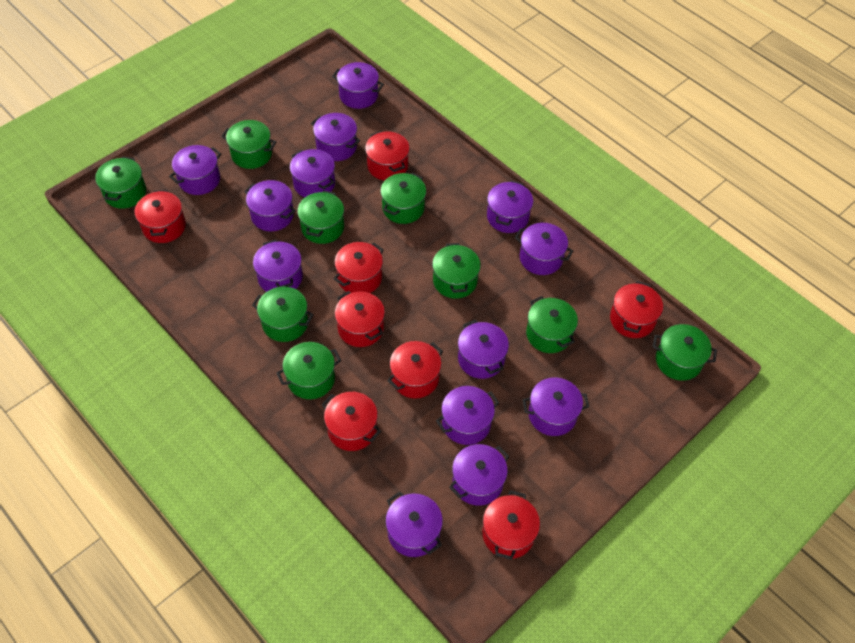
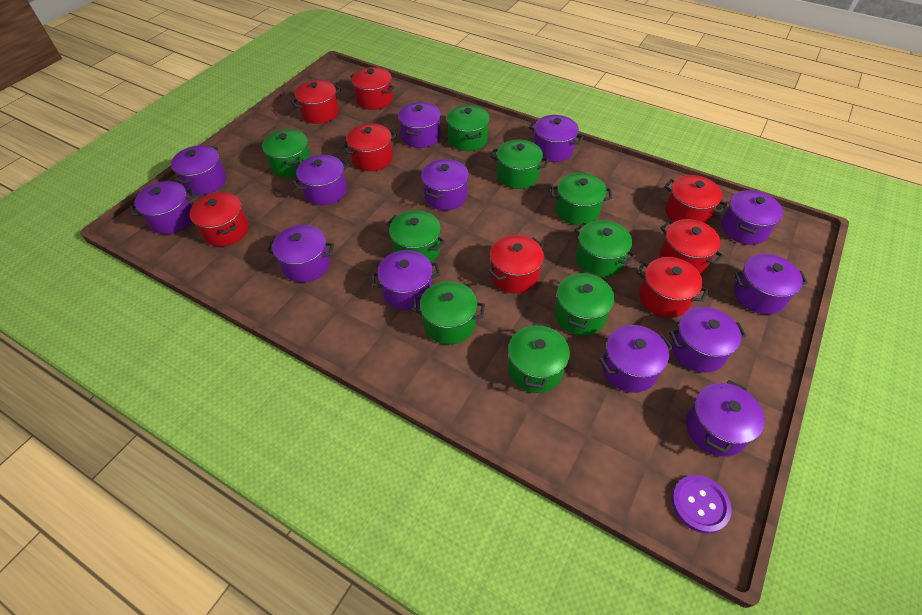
purple button: 0 -> 1

